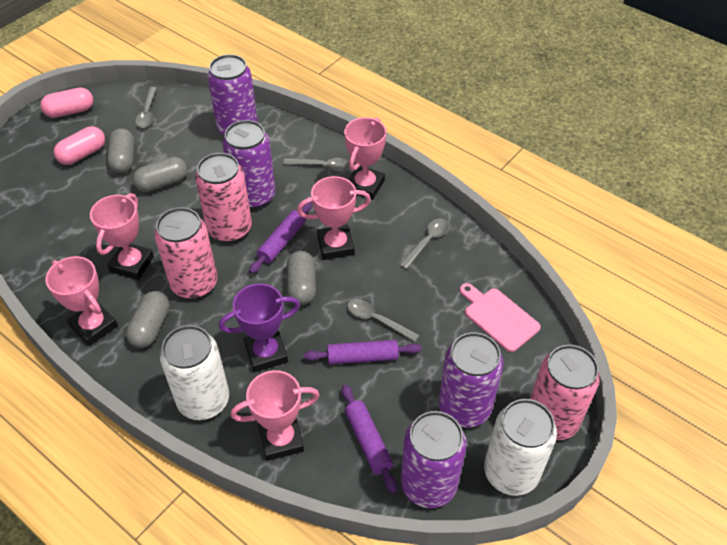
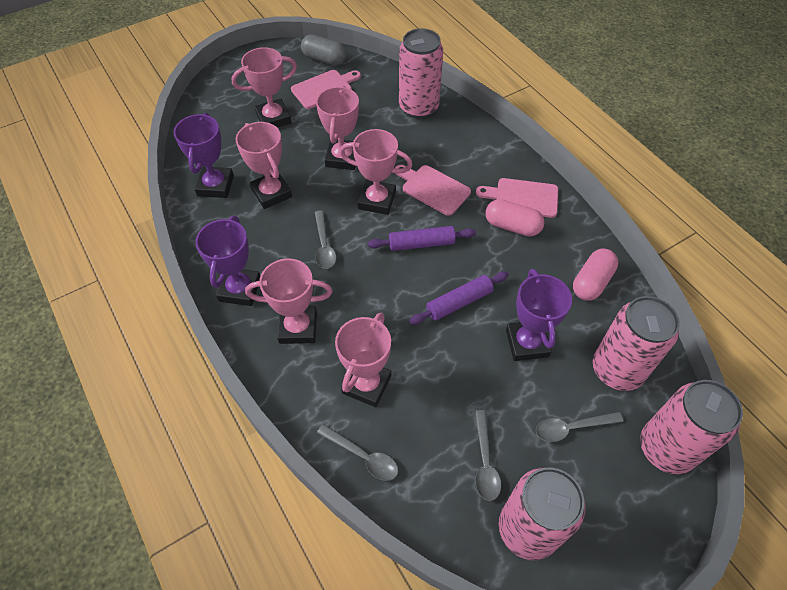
grey capsule: 4 -> 1
pink can: 3 -> 4
pink cutting board: 1 -> 3
pink trophy: 5 -> 6
purple can: 4 -> 0
purple rolling pin: 3 -> 2
purple trophy: 1 -> 3
white can: 2 -> 0

